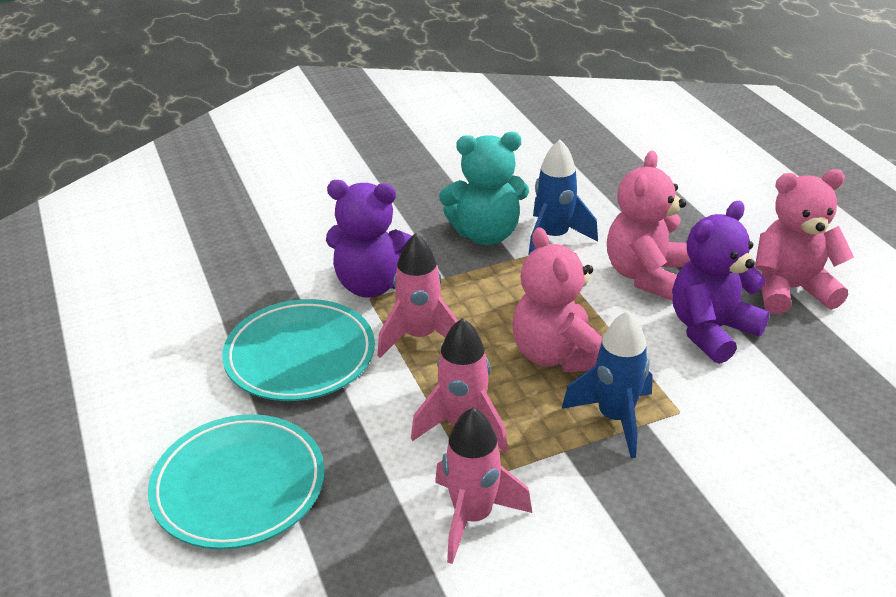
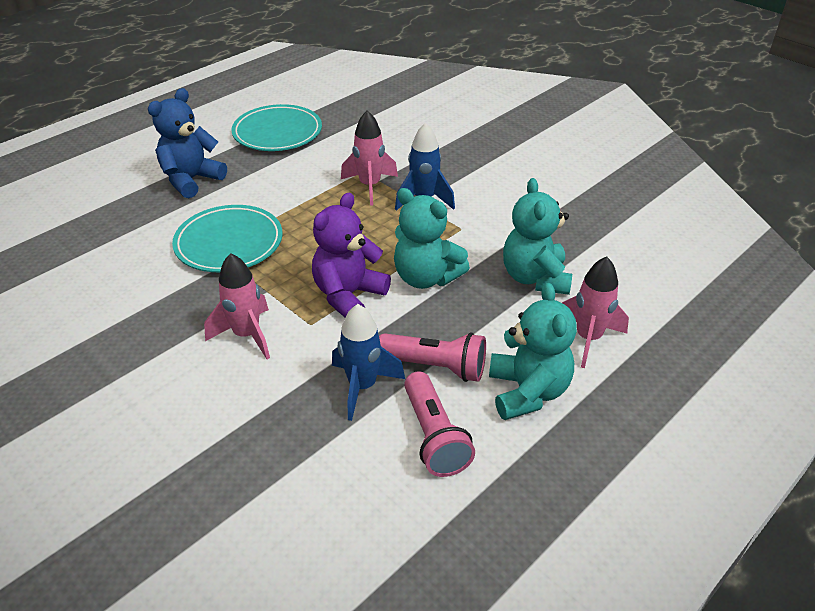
blue teddy bear: 0 -> 1
pink flashlight: 0 -> 2
pink teddy bear: 3 -> 0
purple teddy bear: 2 -> 1
turquoise teddy bear: 1 -> 3

